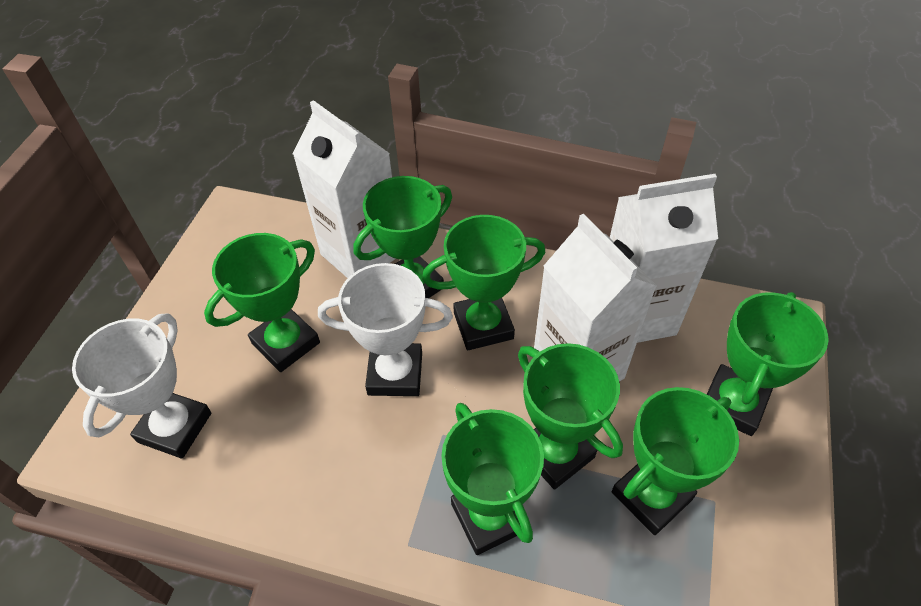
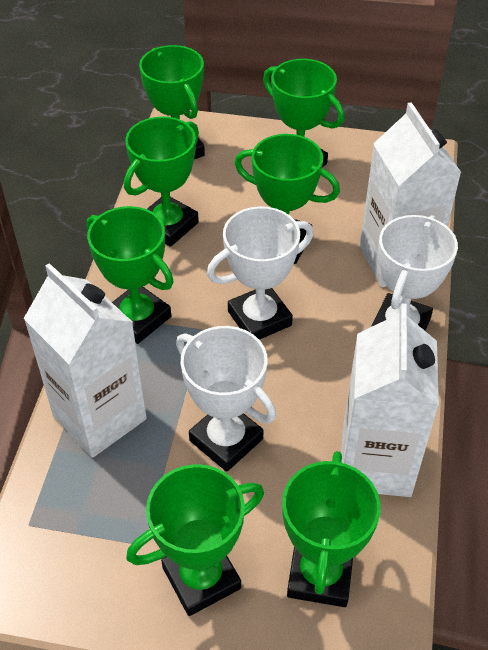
white trophy: 2 -> 3

